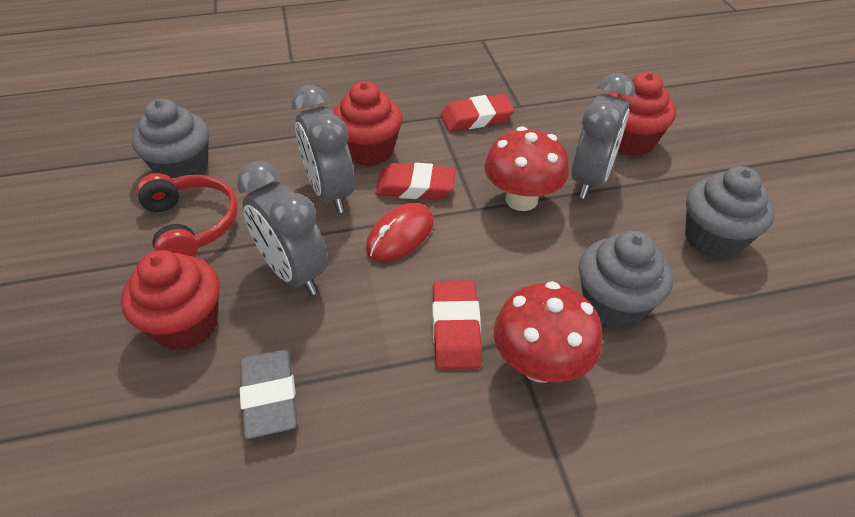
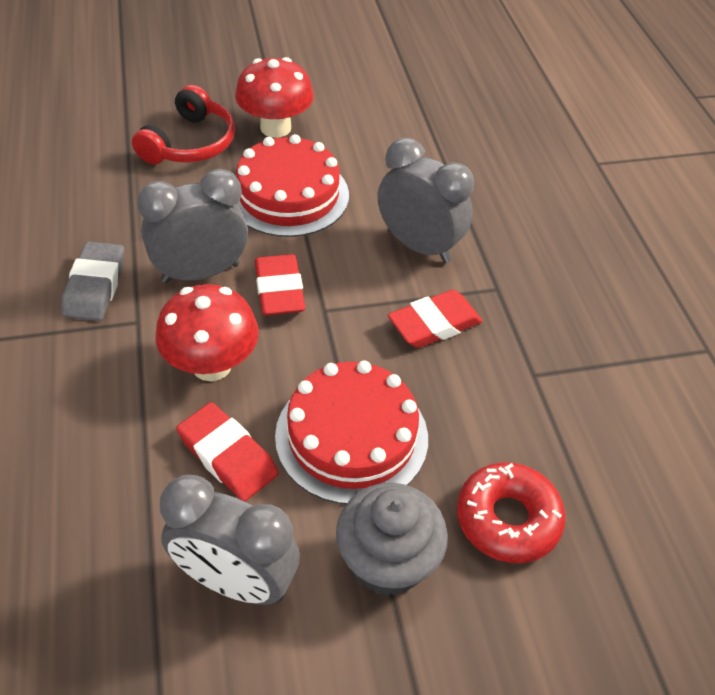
grey cupcake: 3 -> 1
red cake: 0 -> 2
red cupcake: 3 -> 0
red donut: 0 -> 1
red mouse: 1 -> 0

